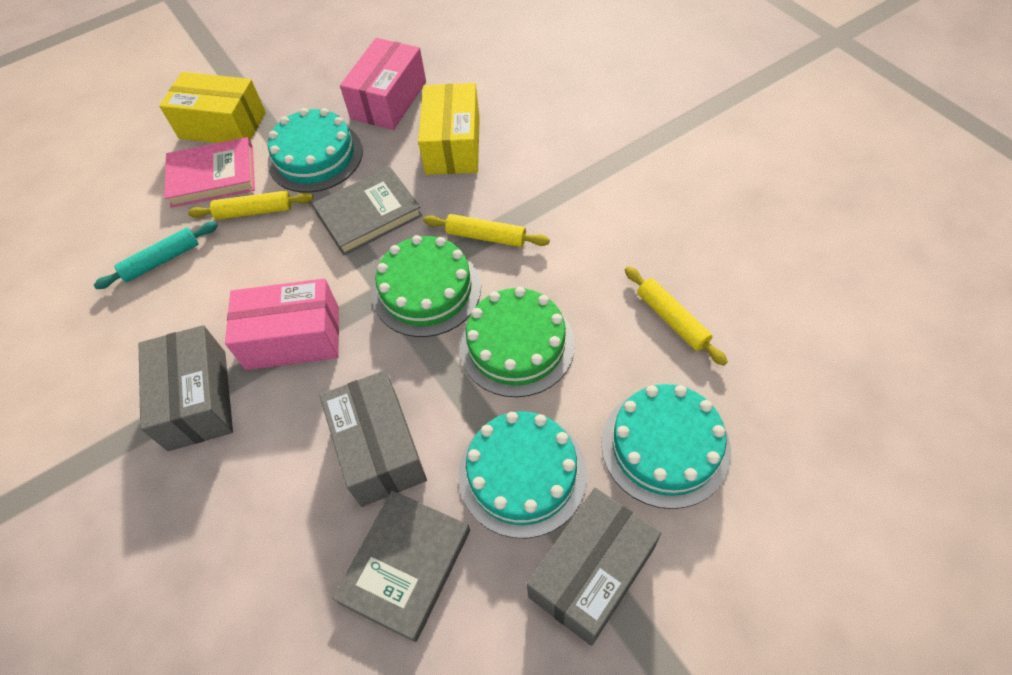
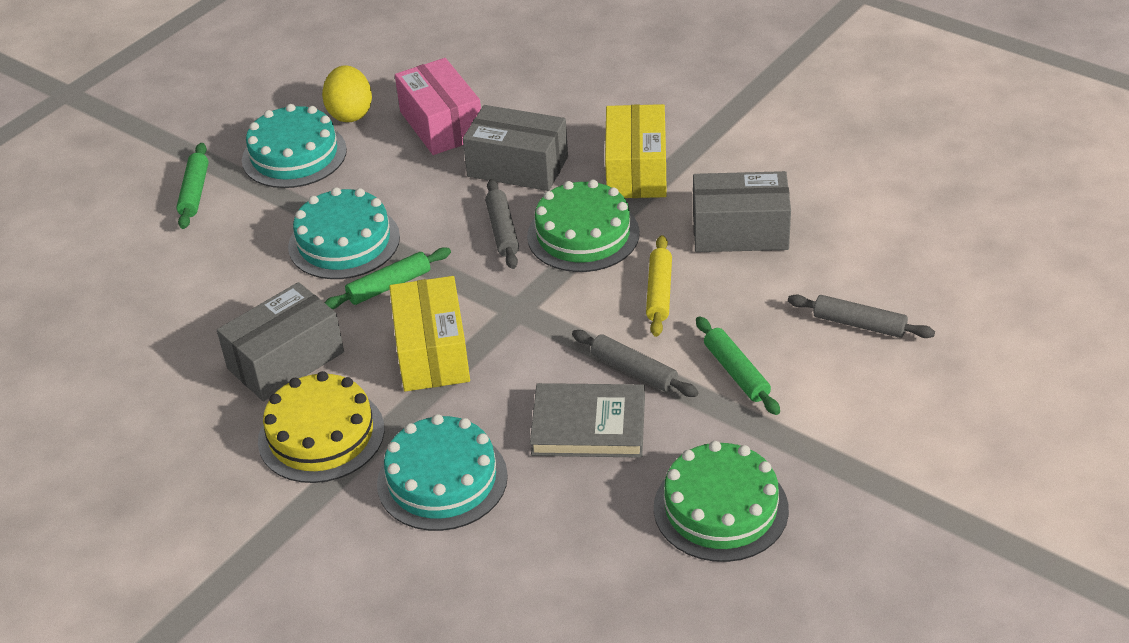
green rolling pin: 0 -> 3
grey book: 2 -> 1
grey rolling pin: 0 -> 3
pink book: 1 -> 0
pink box: 2 -> 1
turquoise rolling pin: 1 -> 0
yellow cake: 0 -> 1
yellow egg: 0 -> 1
yellow rolling pin: 3 -> 1

